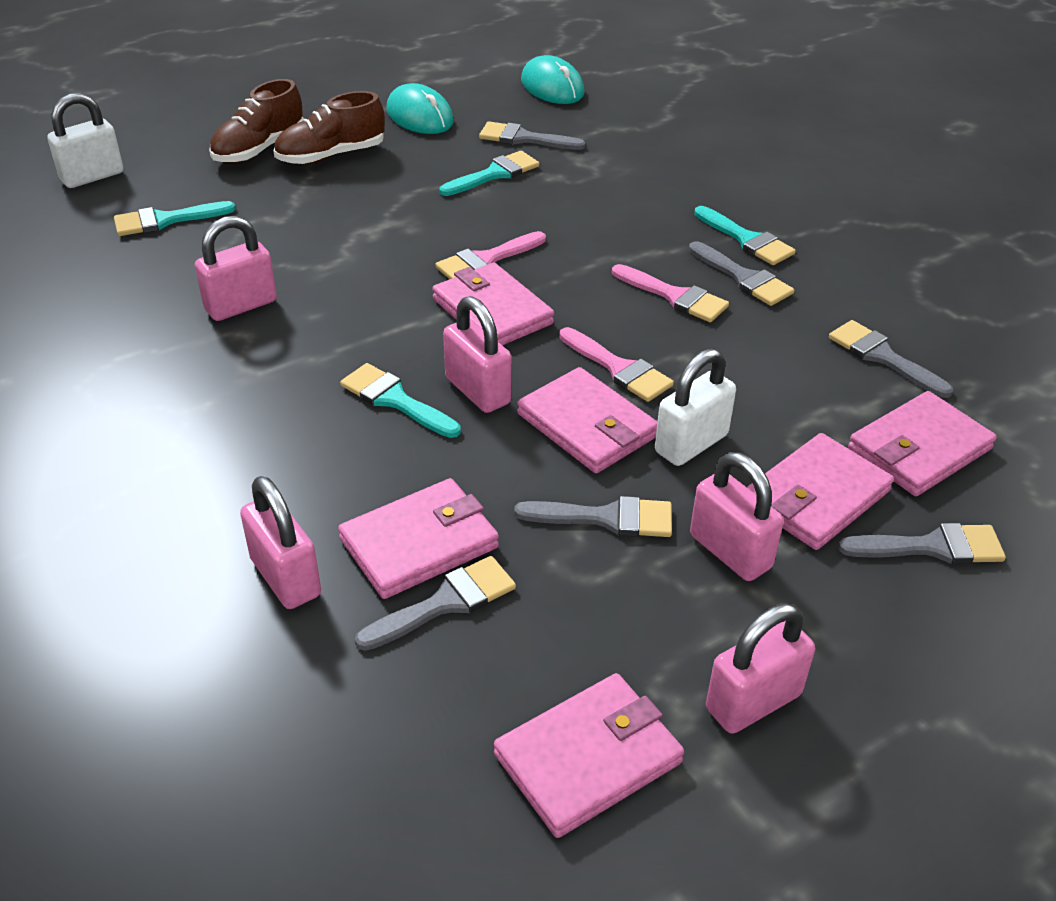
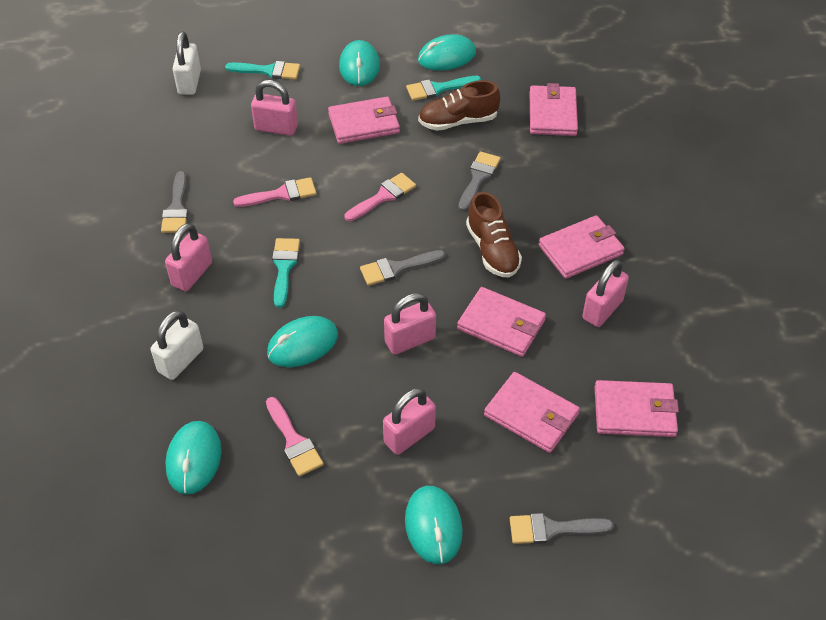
grey brush: 6 -> 4
turquoise brush: 4 -> 3
turquoise mouse: 2 -> 5

